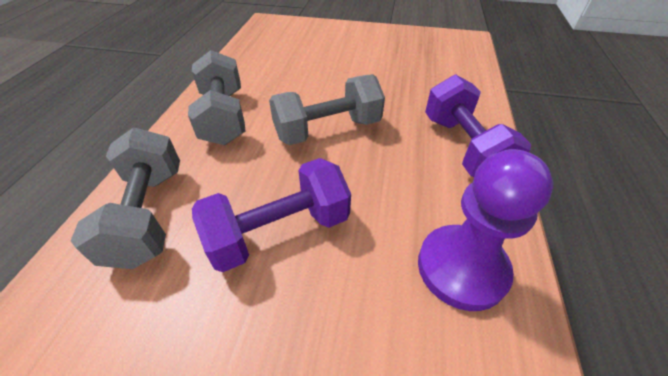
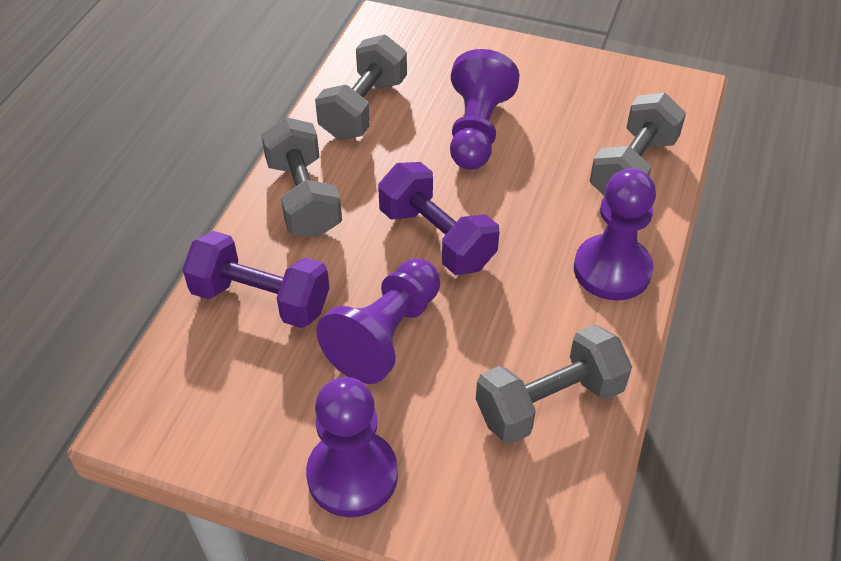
grey dumbbell: 3 -> 4
purple pawn: 1 -> 4

